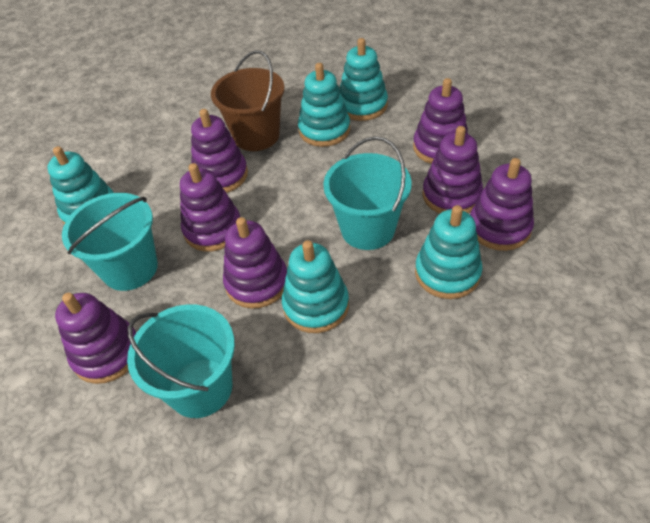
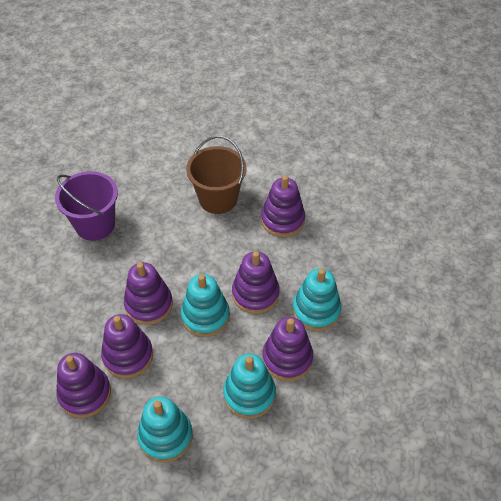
purple bucket: 0 -> 1
purple stacking toy: 7 -> 6
turquoise bucket: 3 -> 0
turquoise stacking toy: 5 -> 4

